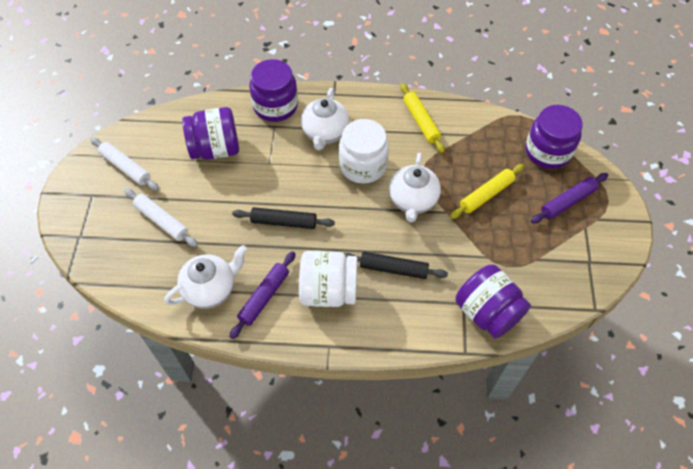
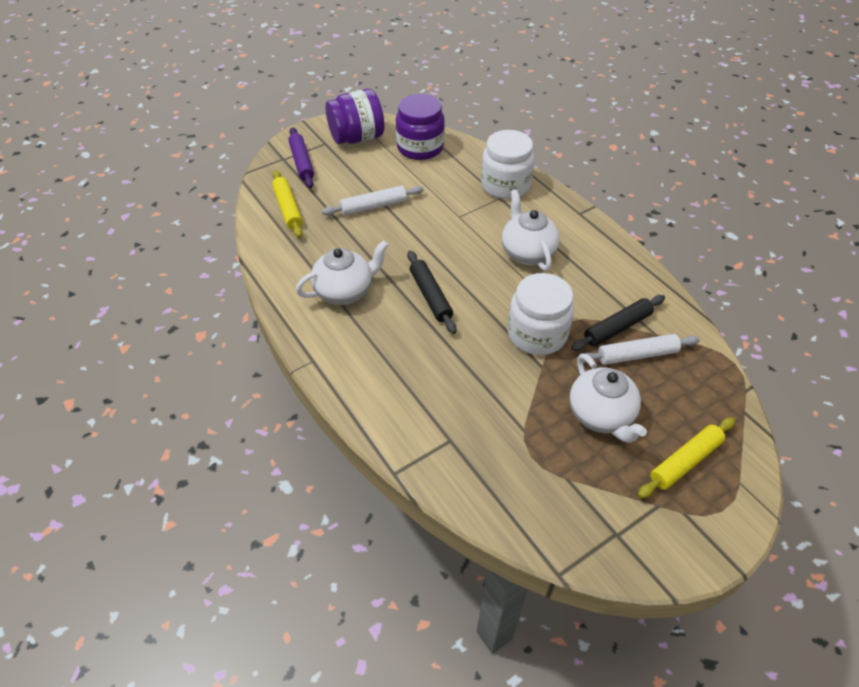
purple jar: 4 -> 2
purple rolling pin: 2 -> 1

